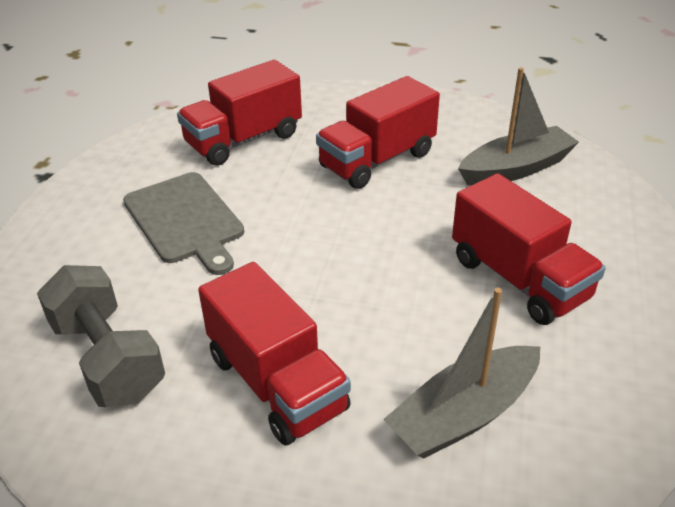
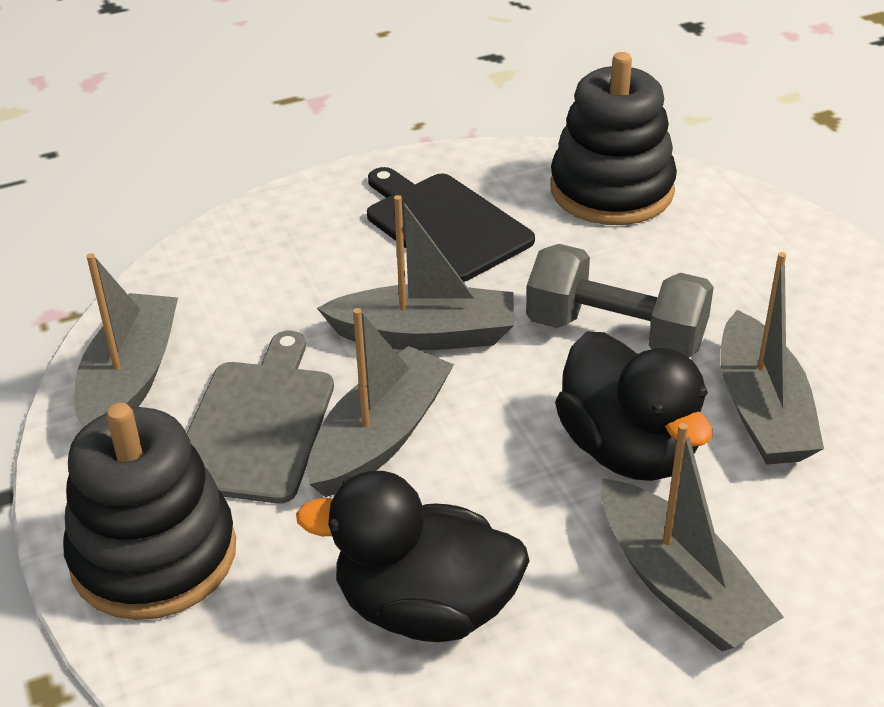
black cutting board: 0 -> 1
black duck: 0 -> 2
black stacking toy: 0 -> 2
grey boat: 2 -> 5
red truck: 4 -> 0

